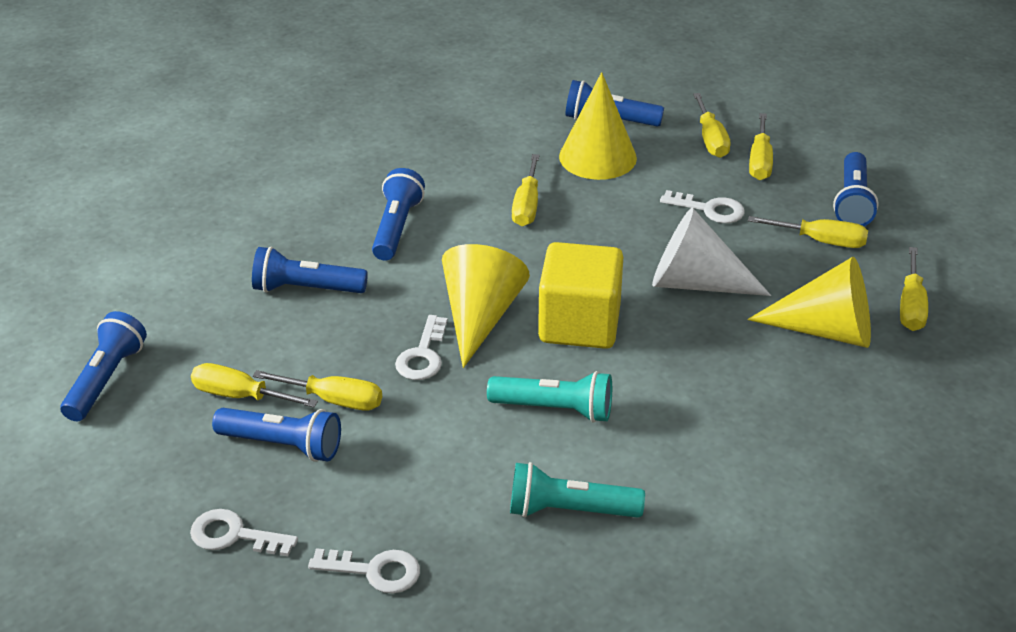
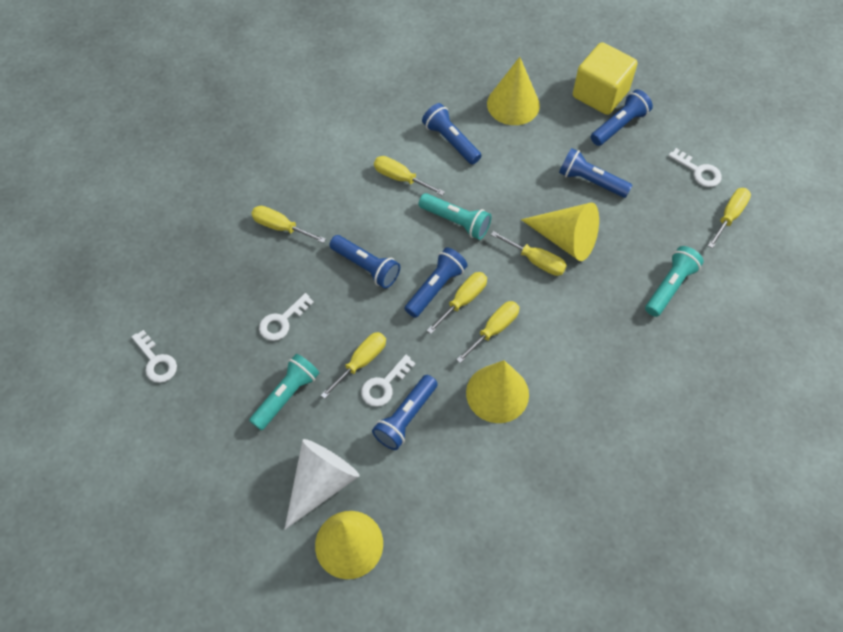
turquoise flashlight: 2 -> 3
yellow cone: 3 -> 4

